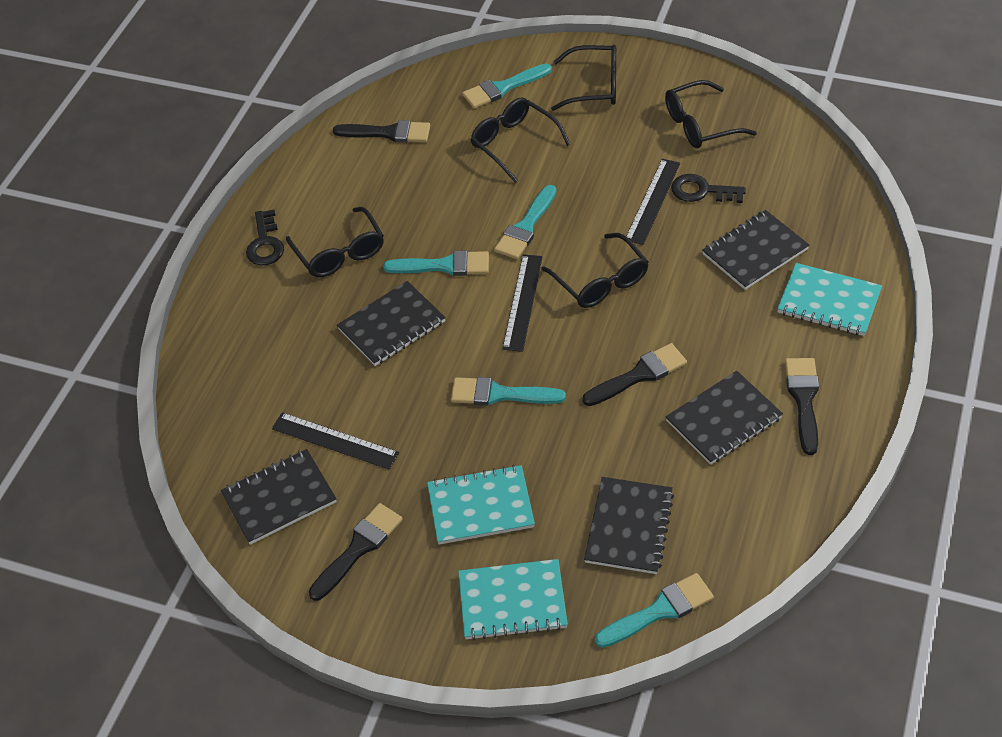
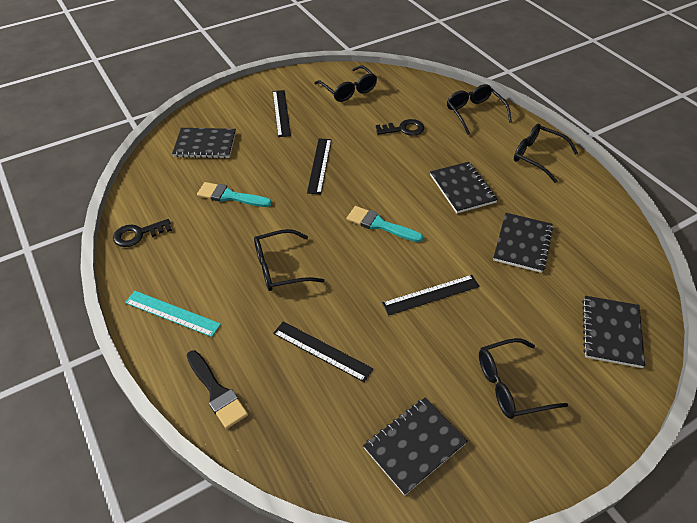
black brush: 4 -> 1
black ruler: 3 -> 4
turquoise brush: 5 -> 2
turquoise notebook: 3 -> 0
turquoise ruler: 0 -> 1

